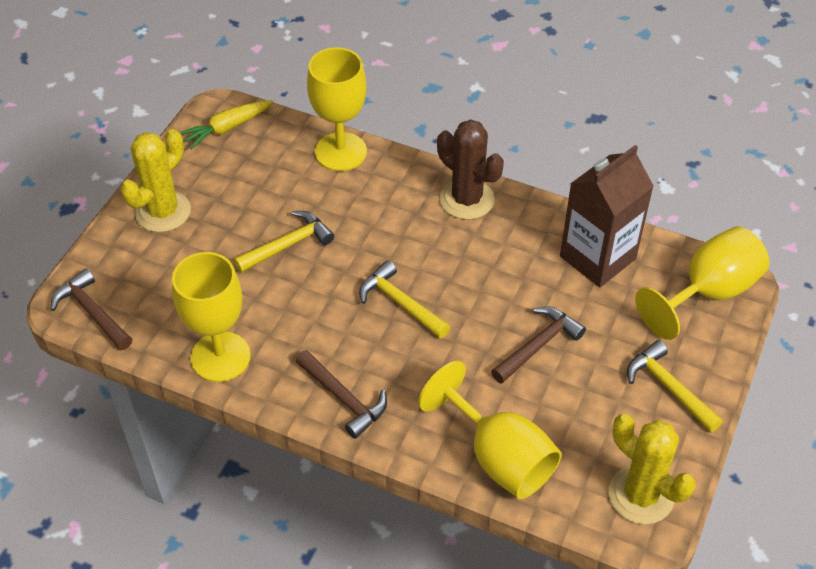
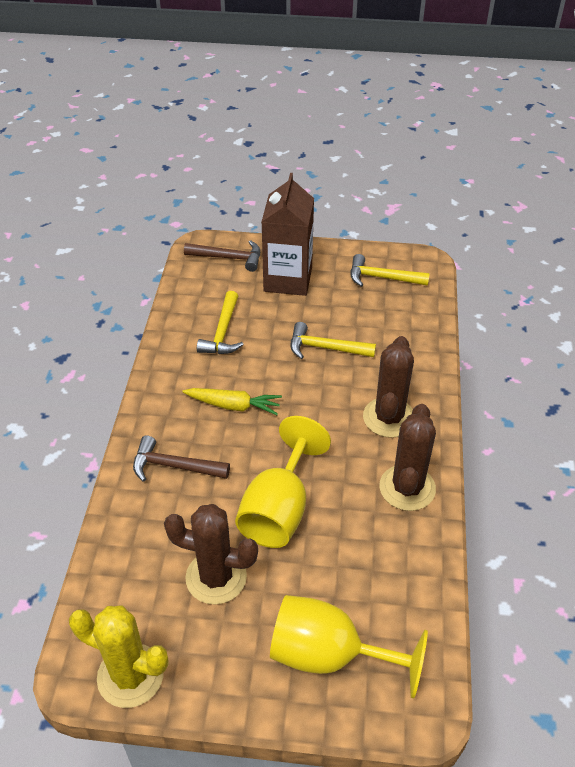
brown cactus: 1 -> 3
brown hammer: 3 -> 2
yellow cactus: 2 -> 1
yellow goblet: 4 -> 2

